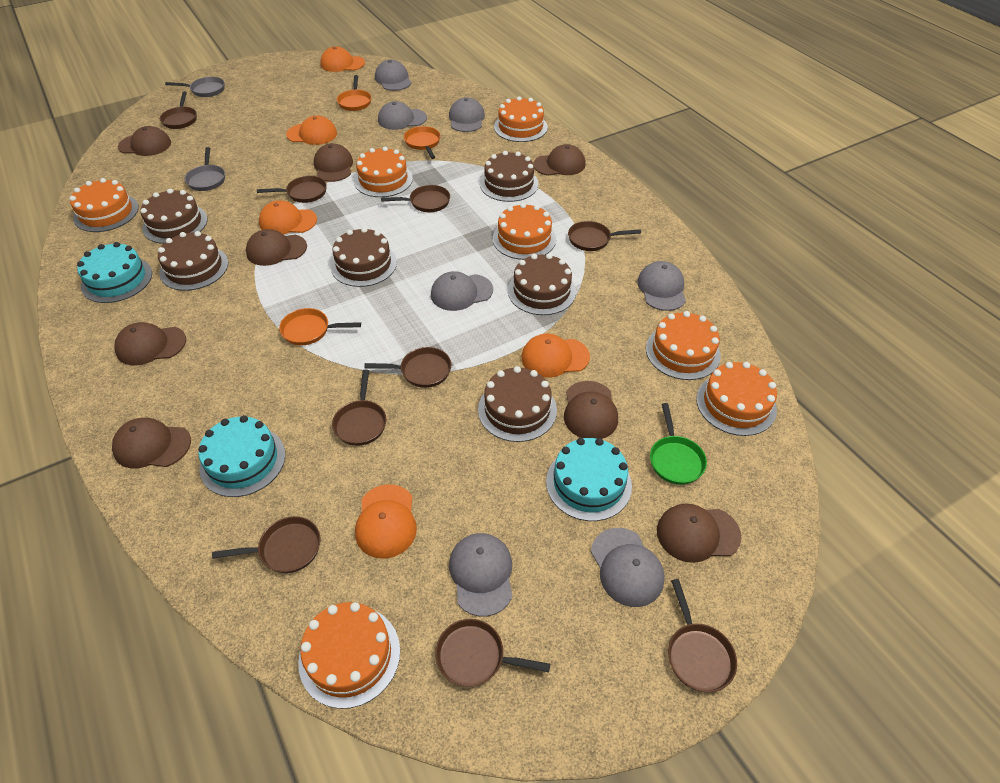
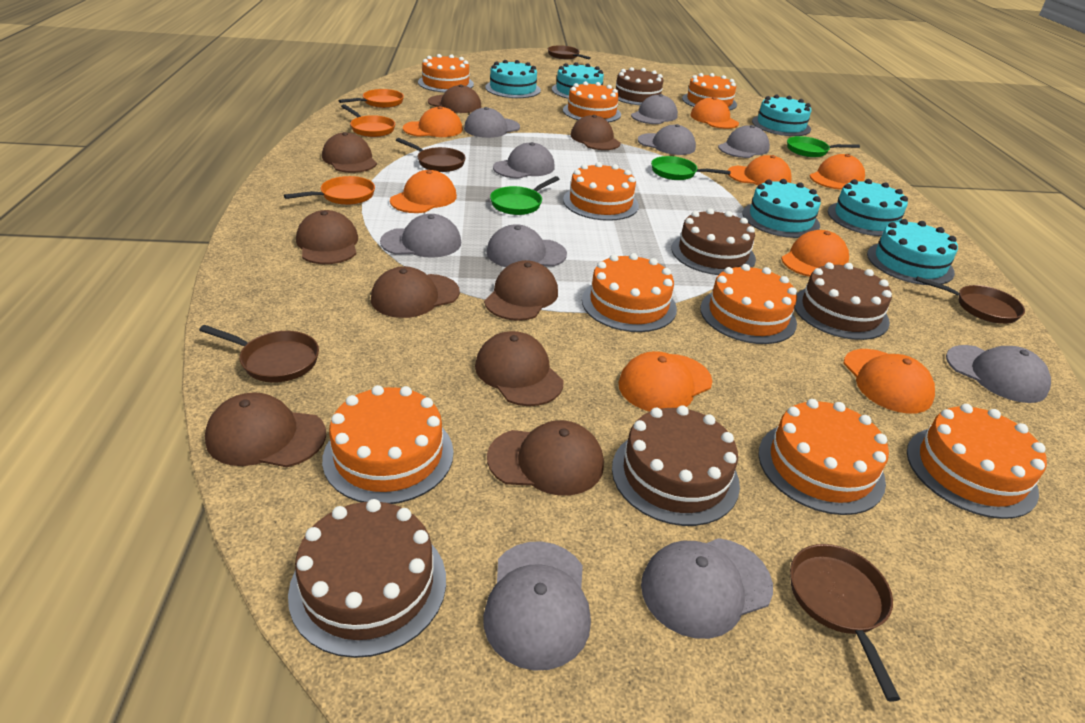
brown cake: 6 -> 5
brown cap: 8 -> 9
brown pan: 9 -> 5
green pan: 1 -> 3
grey cap: 7 -> 10
grey pan: 2 -> 0
orange cake: 7 -> 9
orange cap: 5 -> 8
turquoise cake: 3 -> 6

